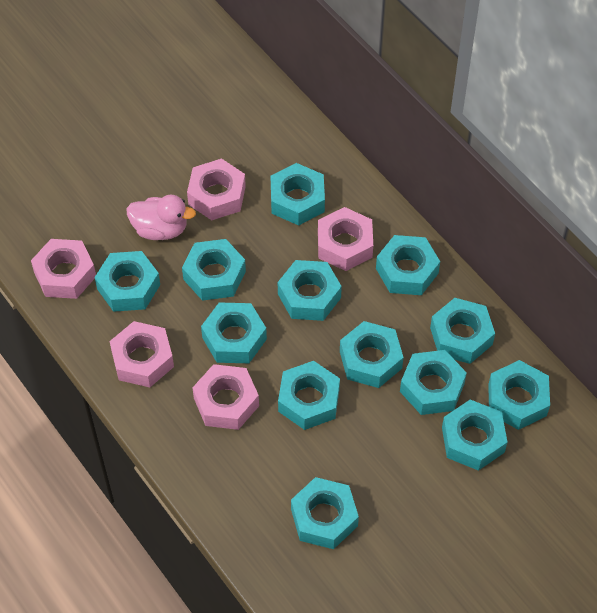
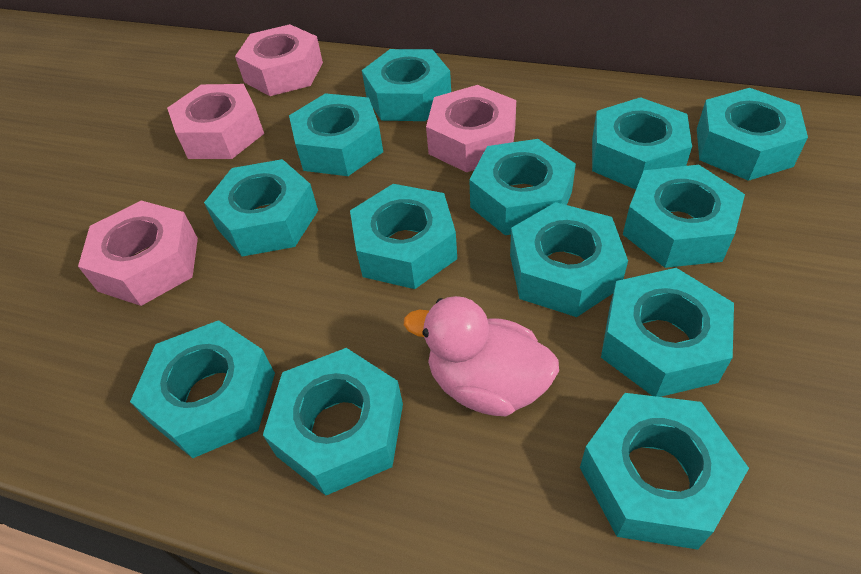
pink nut: 5 -> 4

